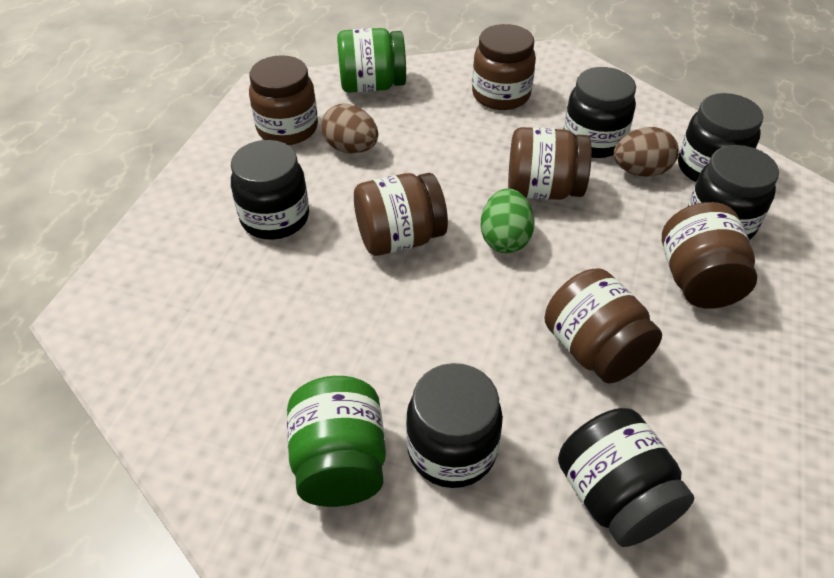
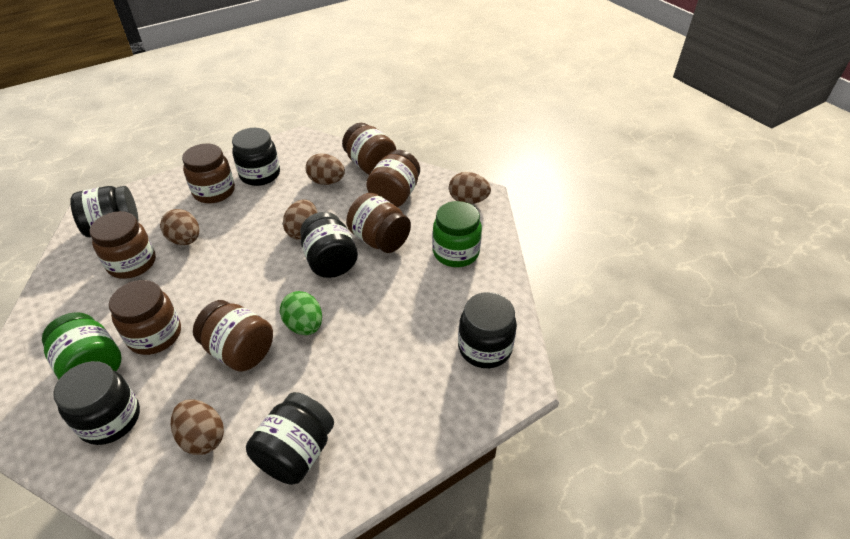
brown egg: 2 -> 5
brown jar: 6 -> 7

